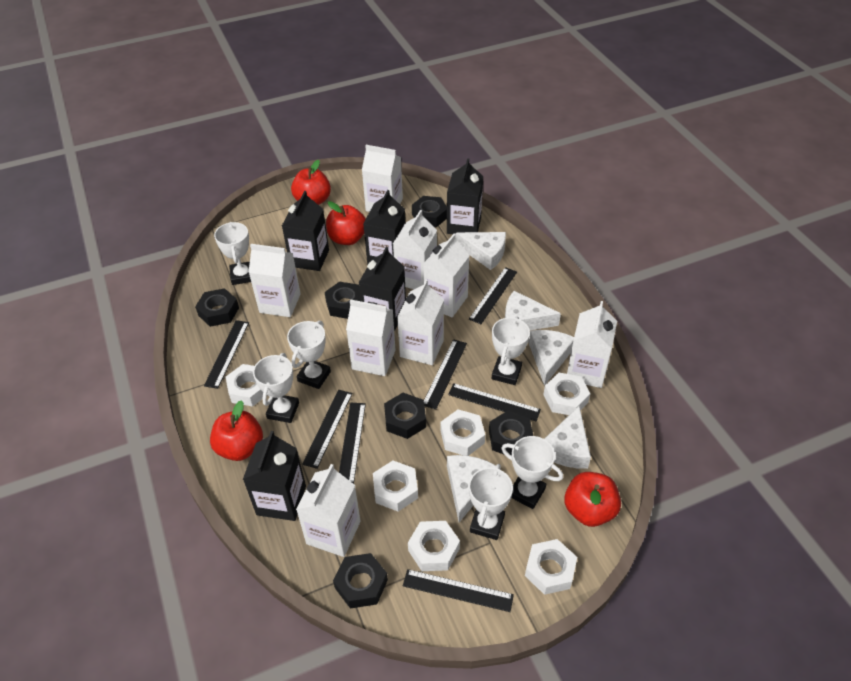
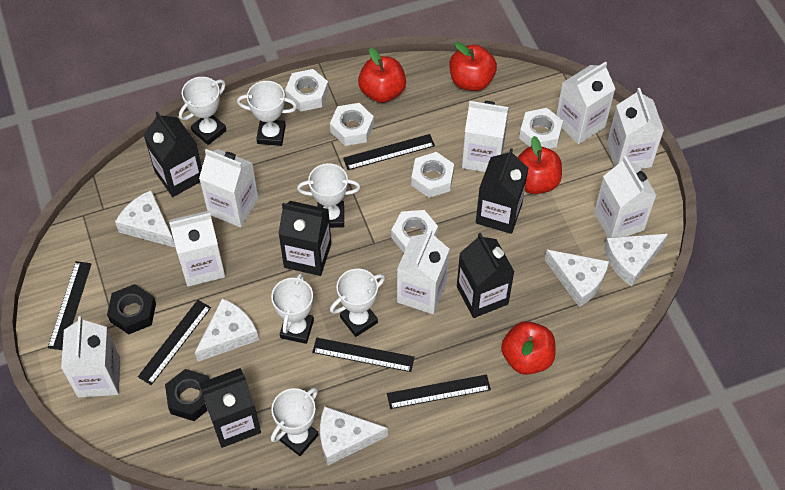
black nut: 6 -> 2
black ruler: 7 -> 5
white nut: 6 -> 5

